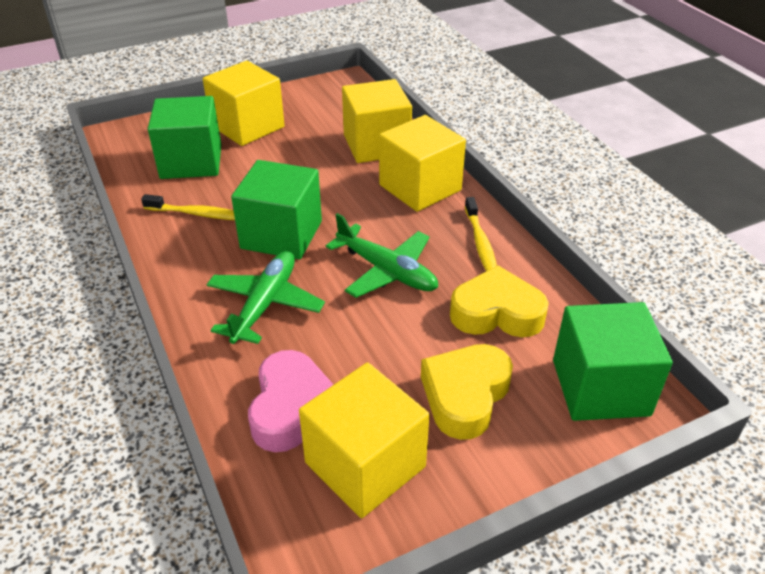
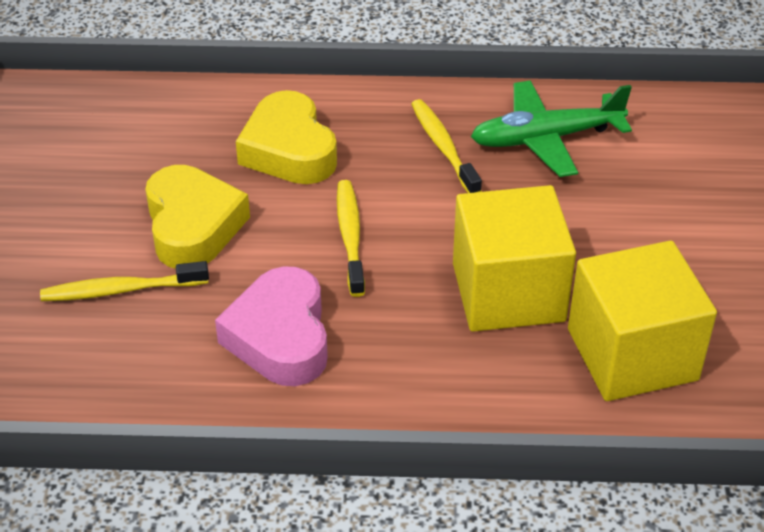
green cube: 3 -> 0
green plane: 2 -> 1
yellow cube: 4 -> 2
yellow toothbrush: 2 -> 3

